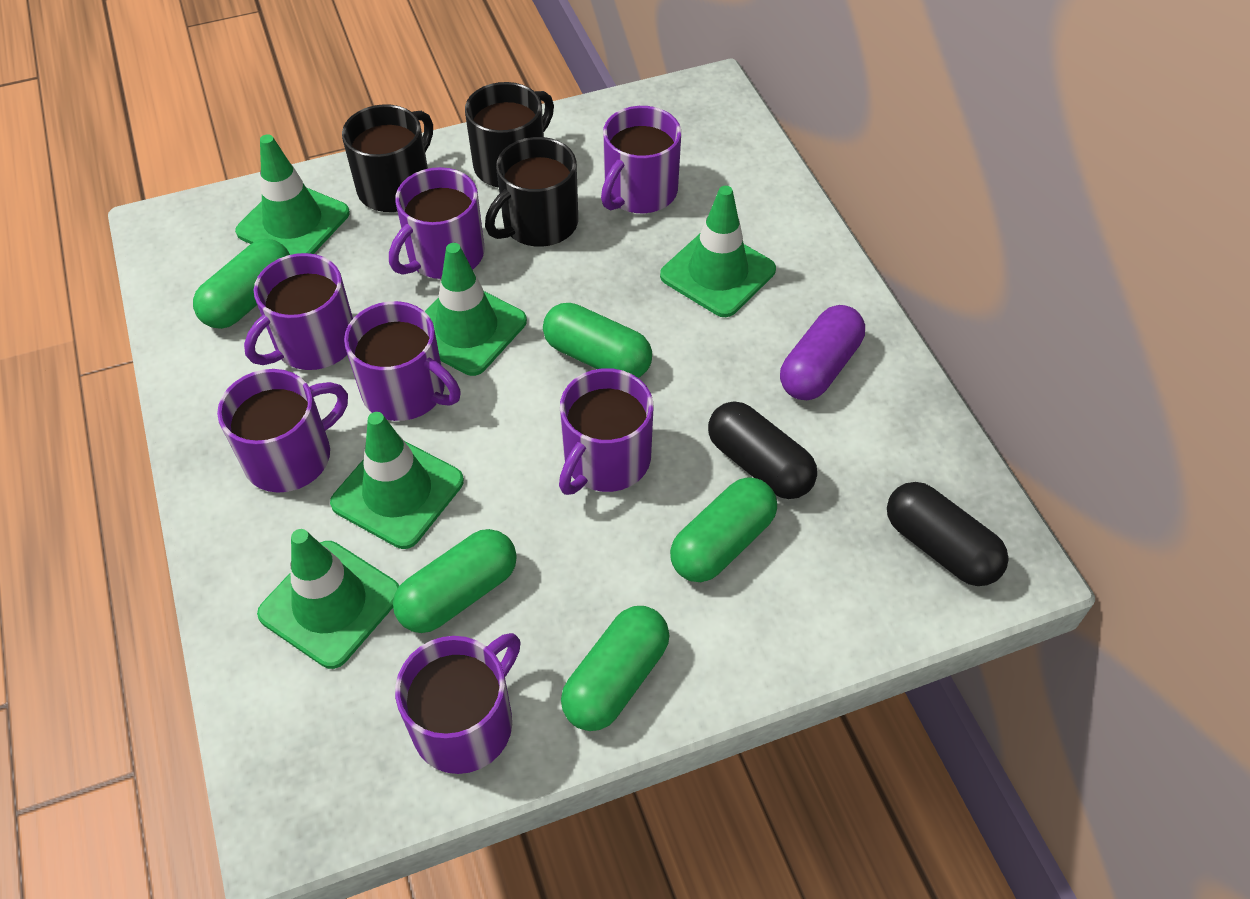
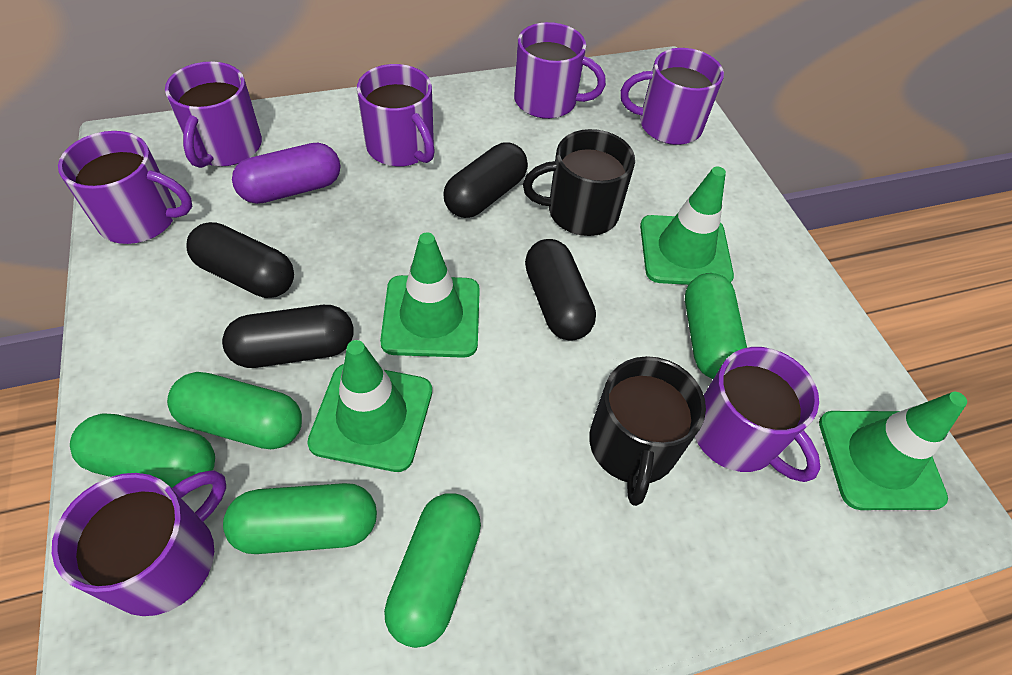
black capsule: 2 -> 4
black mug: 3 -> 2
green traffic cone: 5 -> 4

